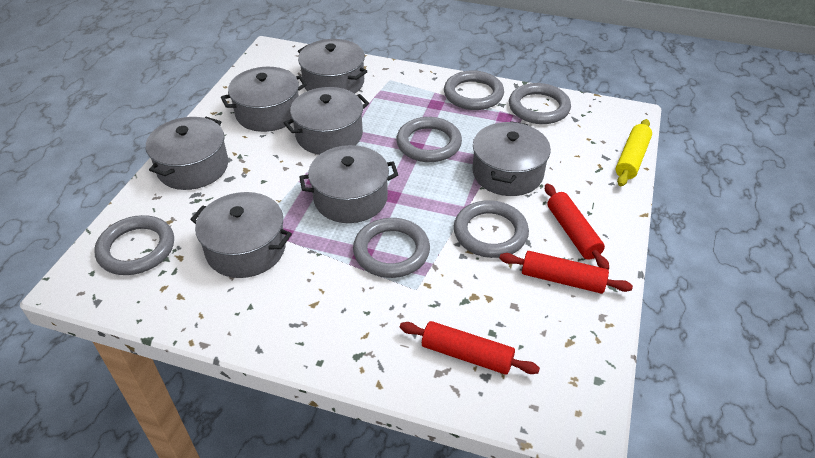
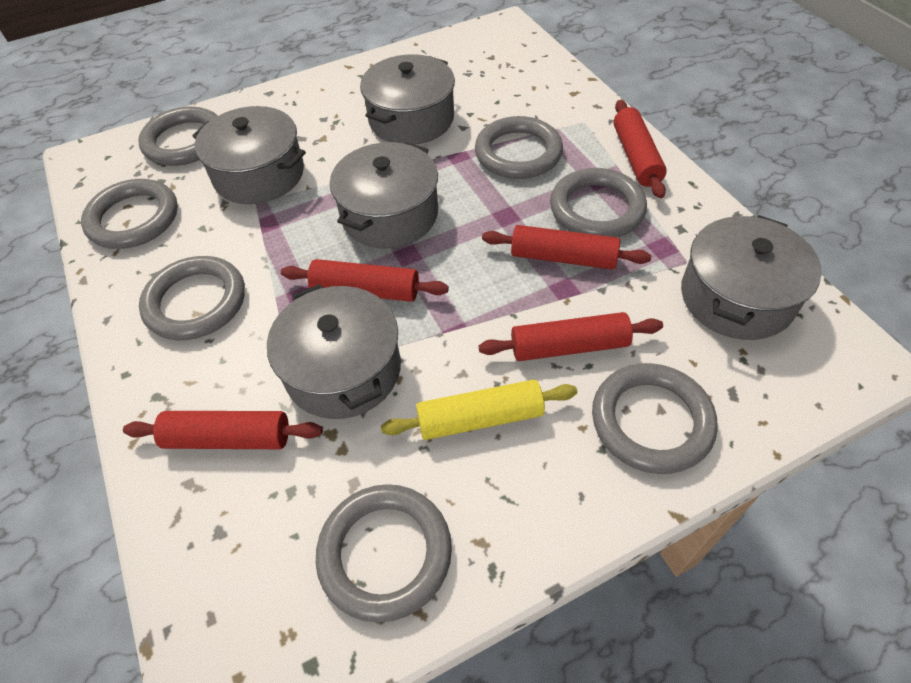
grey pot: 7 -> 5
grey ring: 6 -> 7
red rolling pin: 3 -> 5

